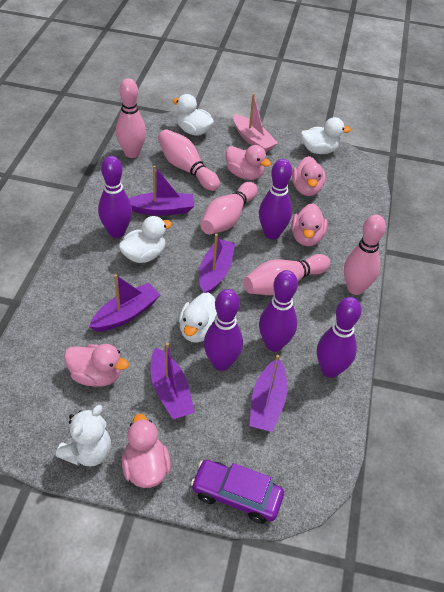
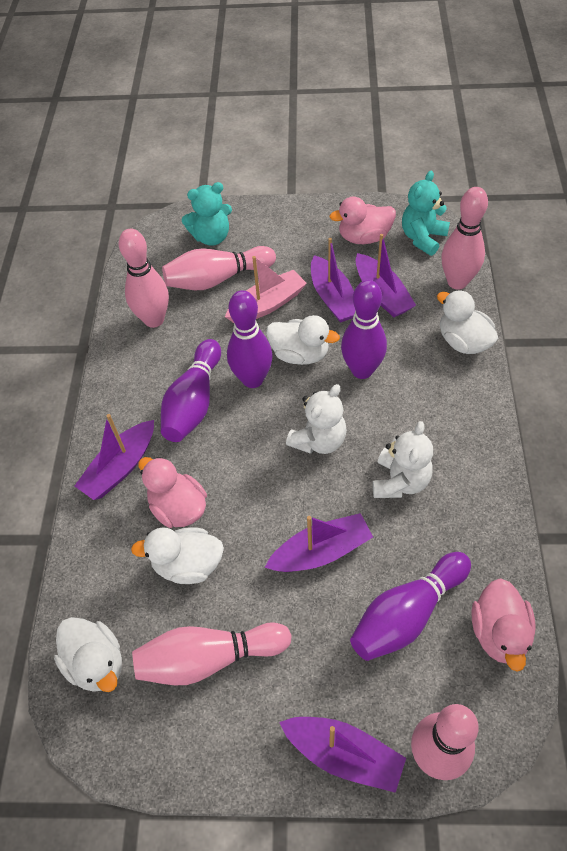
pink duck: 5 -> 3
purple bowling pin: 5 -> 4
purple car: 1 -> 0
turquoise teddy bear: 0 -> 2
white teddy bear: 1 -> 2

